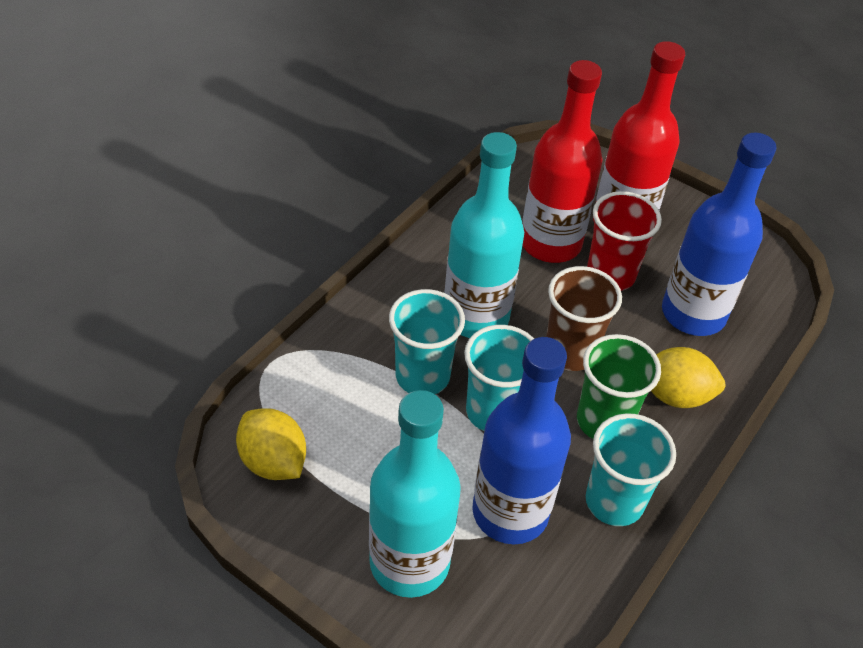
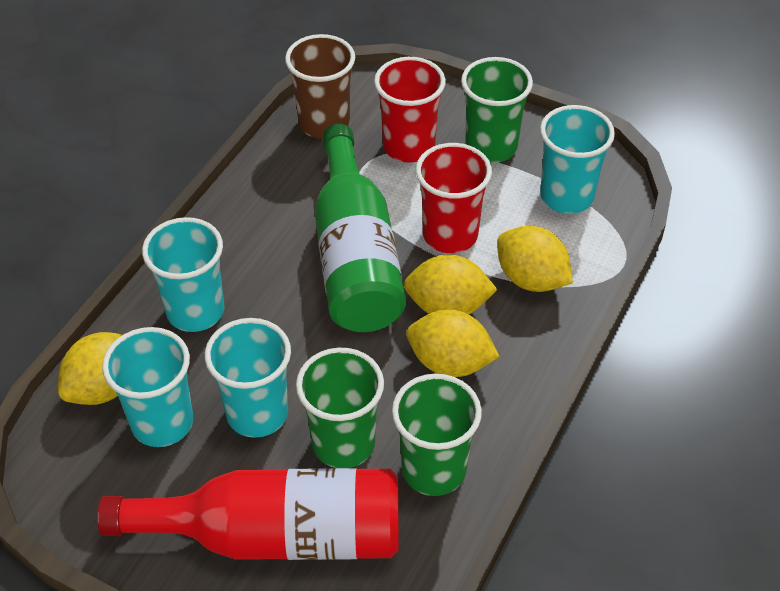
blue bottle: 2 -> 0
green bottle: 0 -> 1
green cup: 1 -> 3
red bottle: 2 -> 1
red cup: 1 -> 2
turquoise bottle: 2 -> 0
turquoise cup: 3 -> 4
yellow lemon: 2 -> 4

